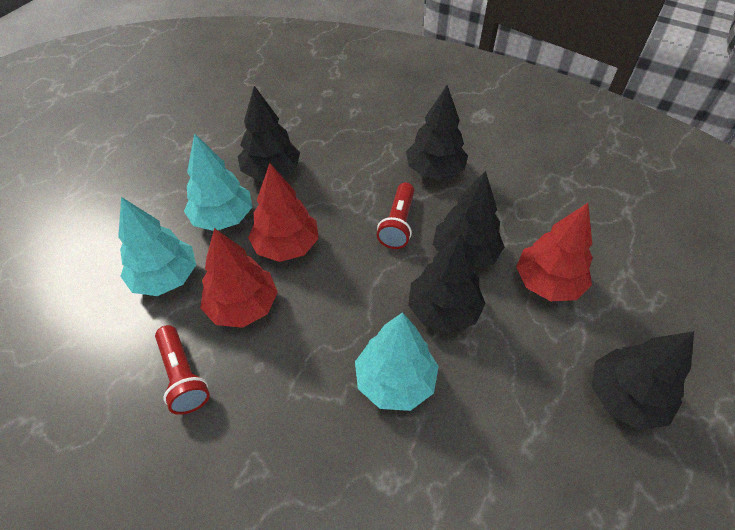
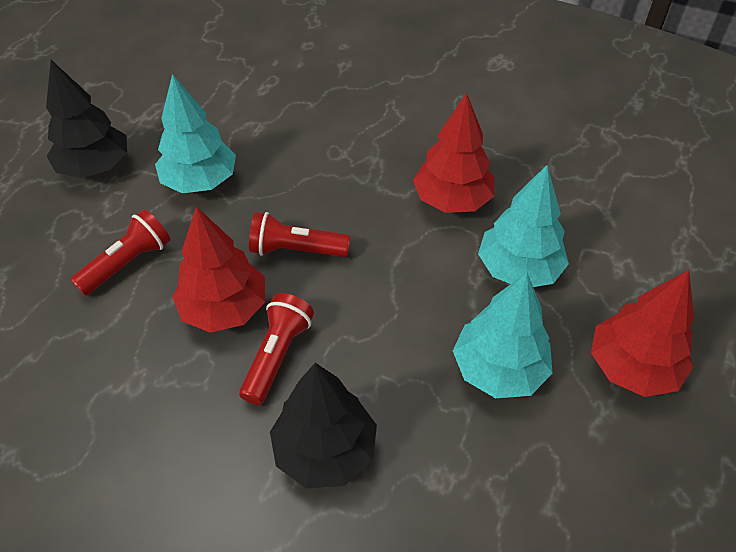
black tree: 5 -> 2
red flashlight: 2 -> 3

